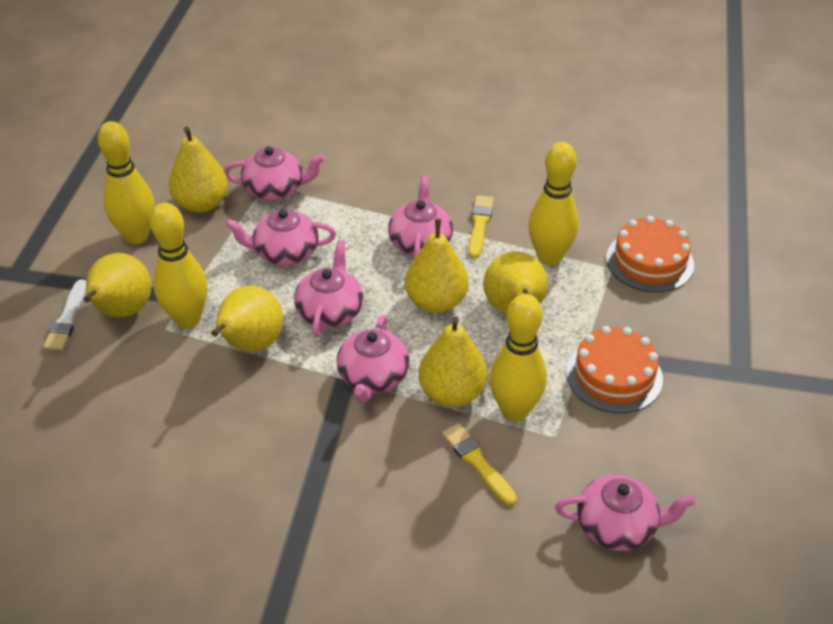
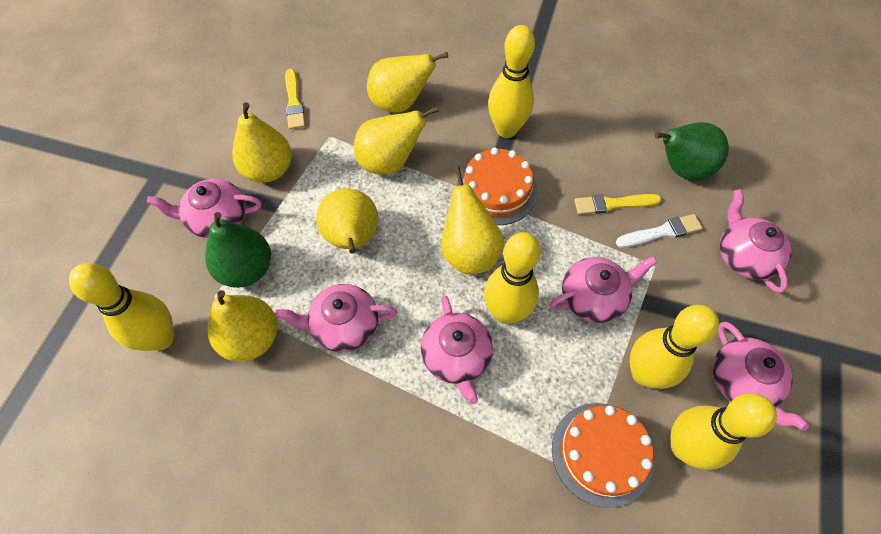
green pear: 0 -> 2
yellow bowling pin: 4 -> 5

